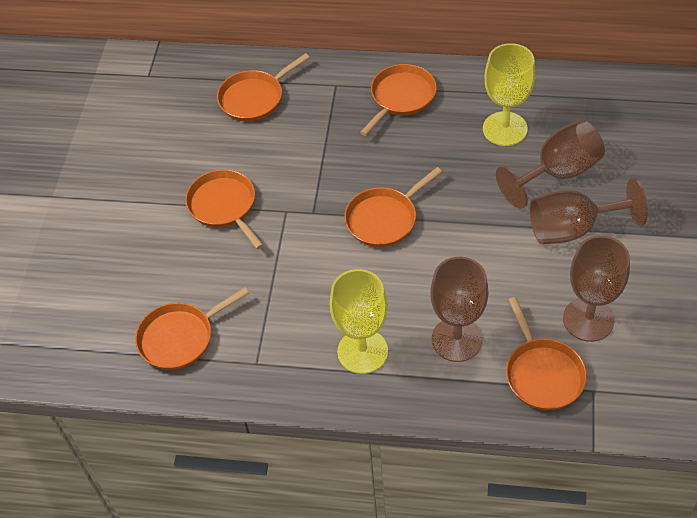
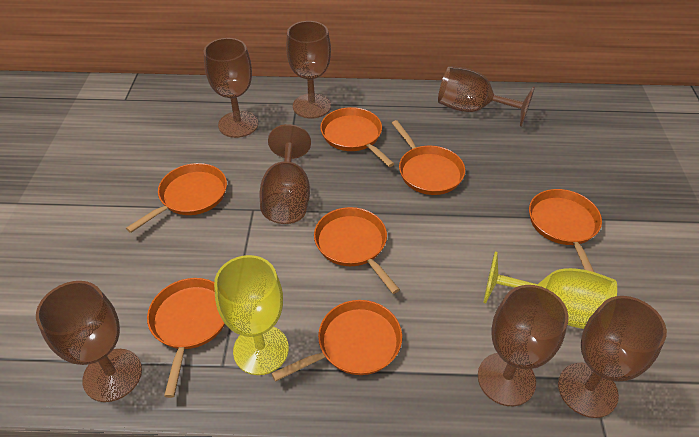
brown goblet: 4 -> 7
orange pan: 6 -> 7

